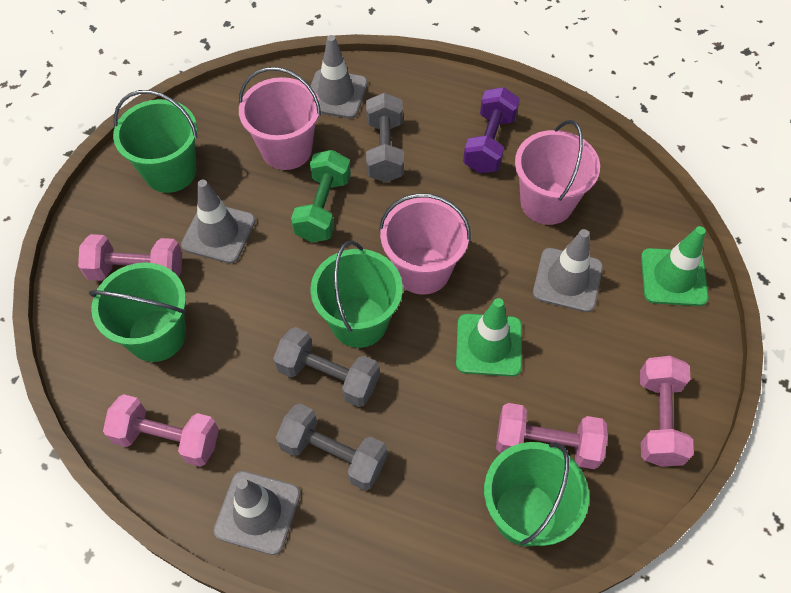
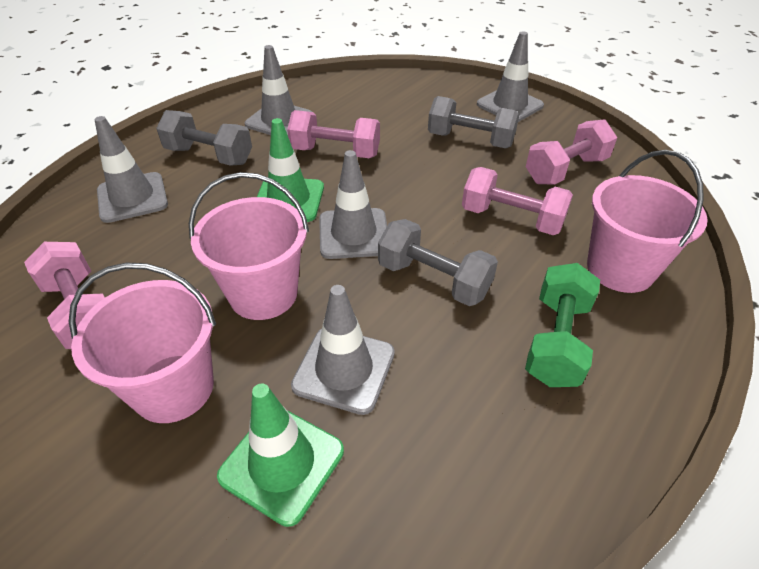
green bucket: 4 -> 0
grey traffic cone: 4 -> 5
purple dumbbell: 1 -> 0

